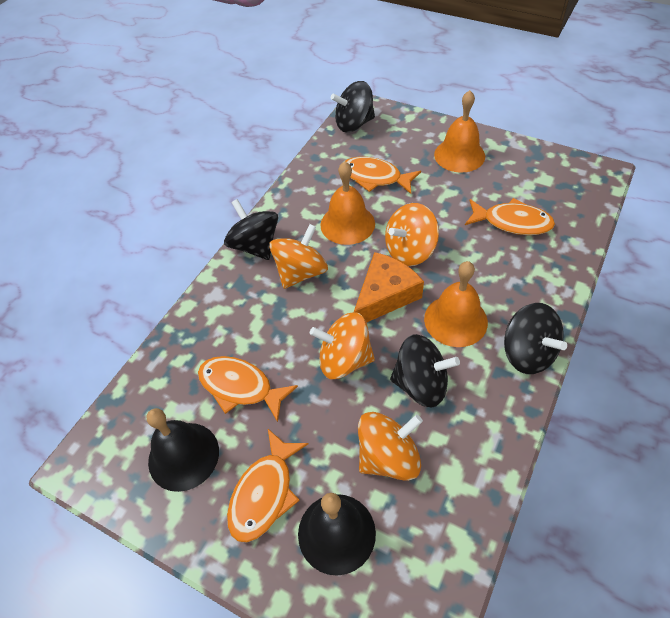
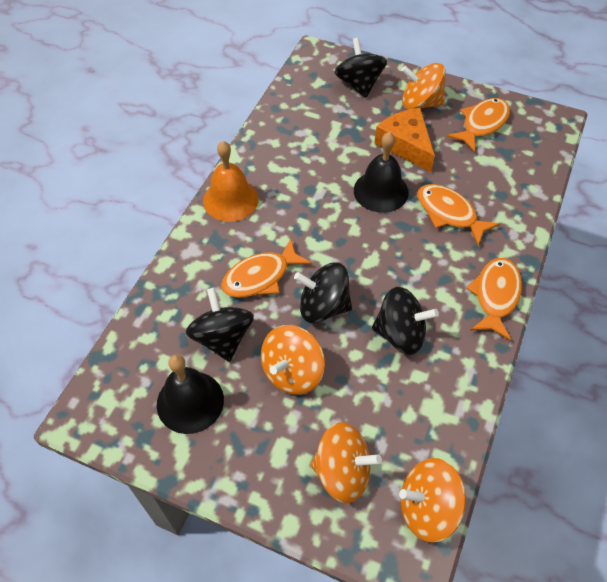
orange bell: 3 -> 1

